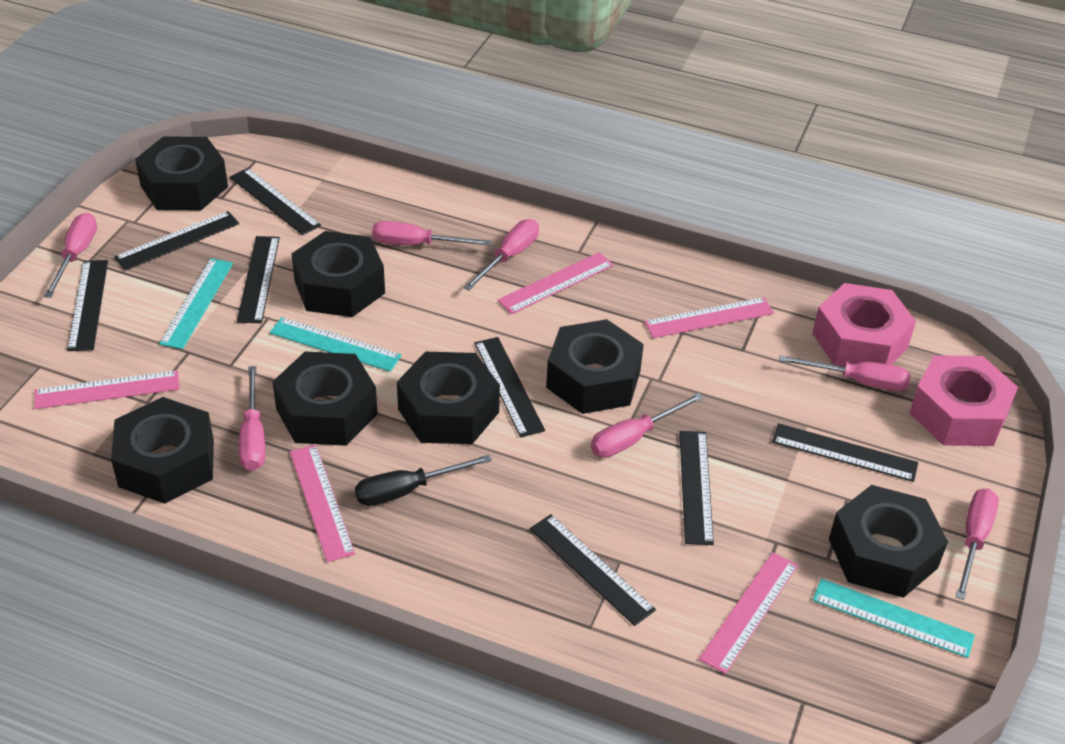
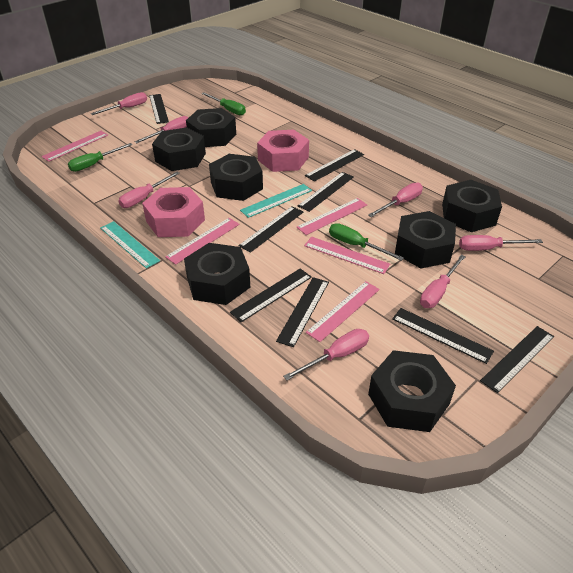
black screwdriver: 1 -> 0
green screwdriver: 0 -> 3
turquoise ruler: 3 -> 2

